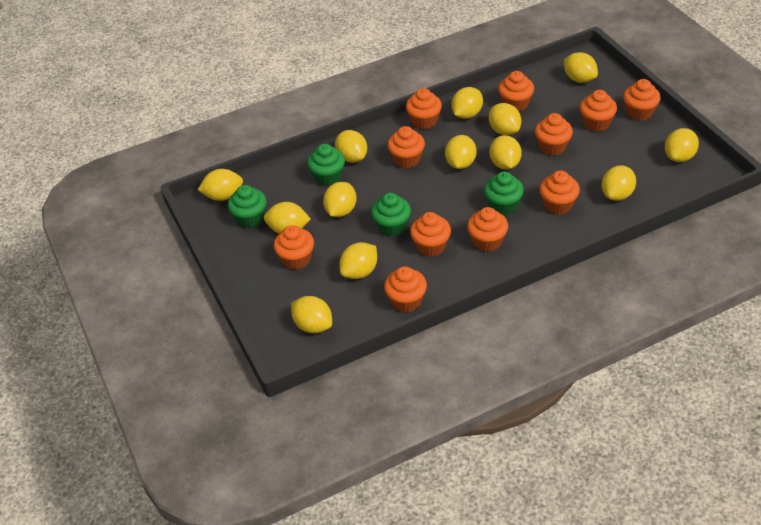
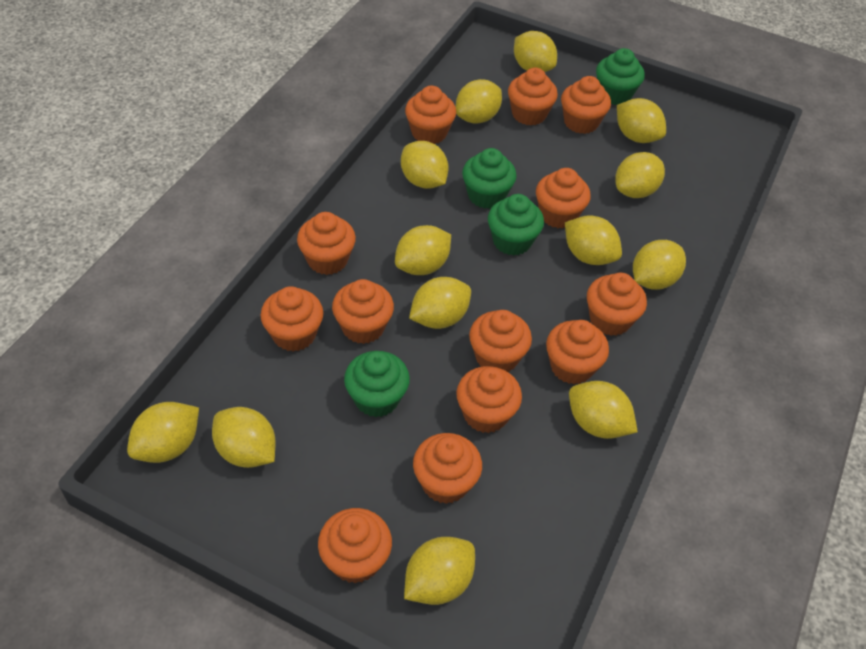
orange cupcake: 11 -> 13

